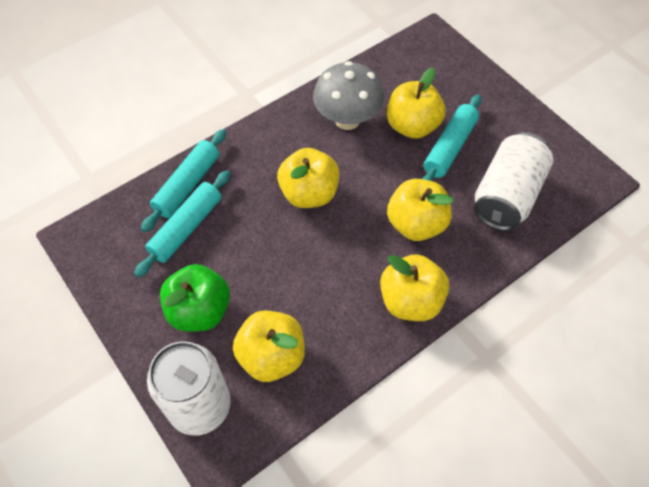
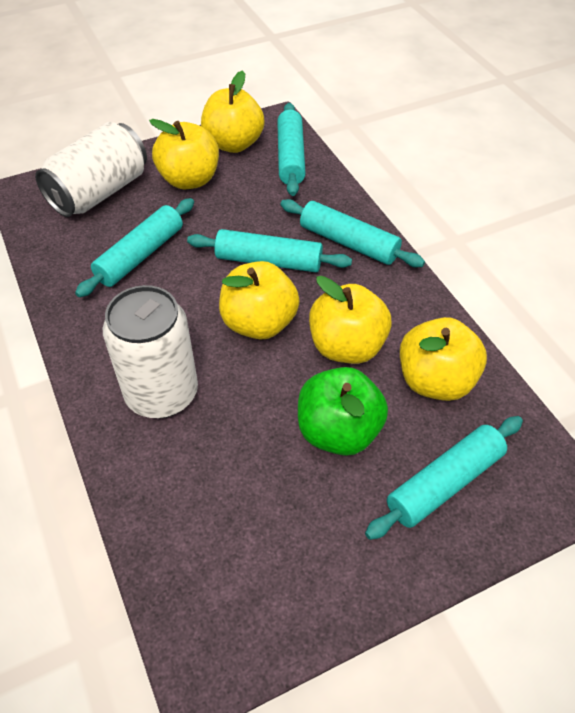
grey mushroom: 1 -> 0
turquoise rolling pin: 3 -> 5

